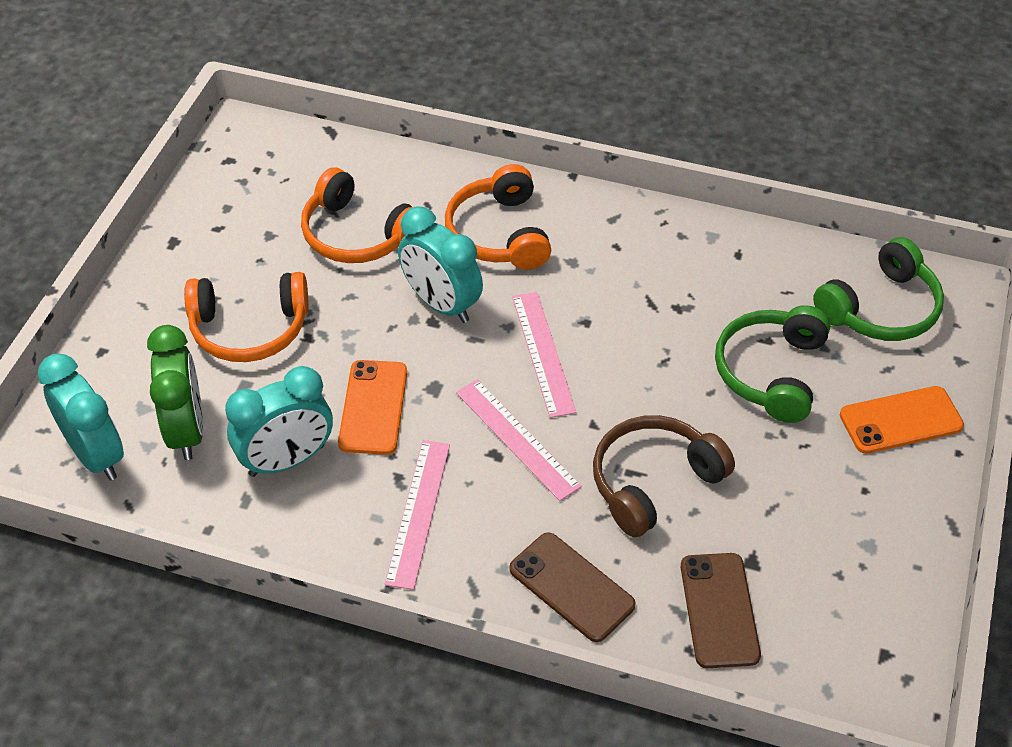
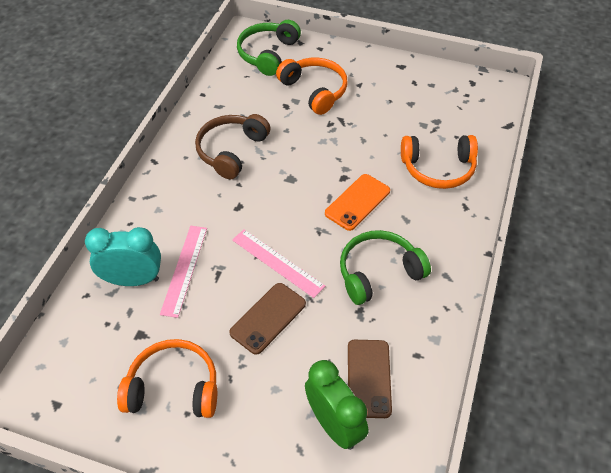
orange phone: 2 -> 1
pink ruler: 3 -> 2
turquoise clock: 3 -> 1

